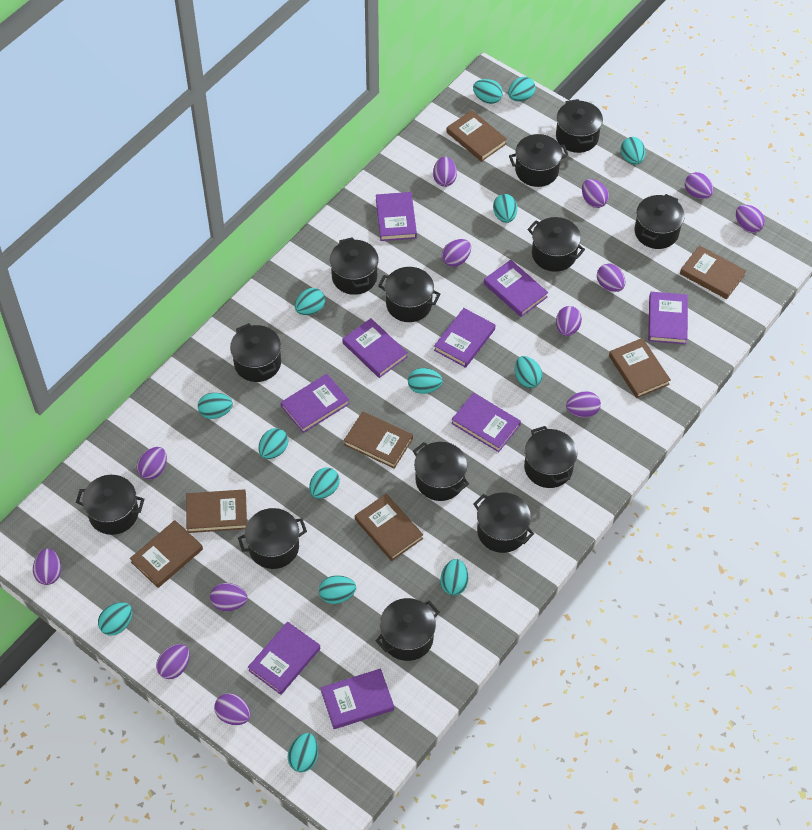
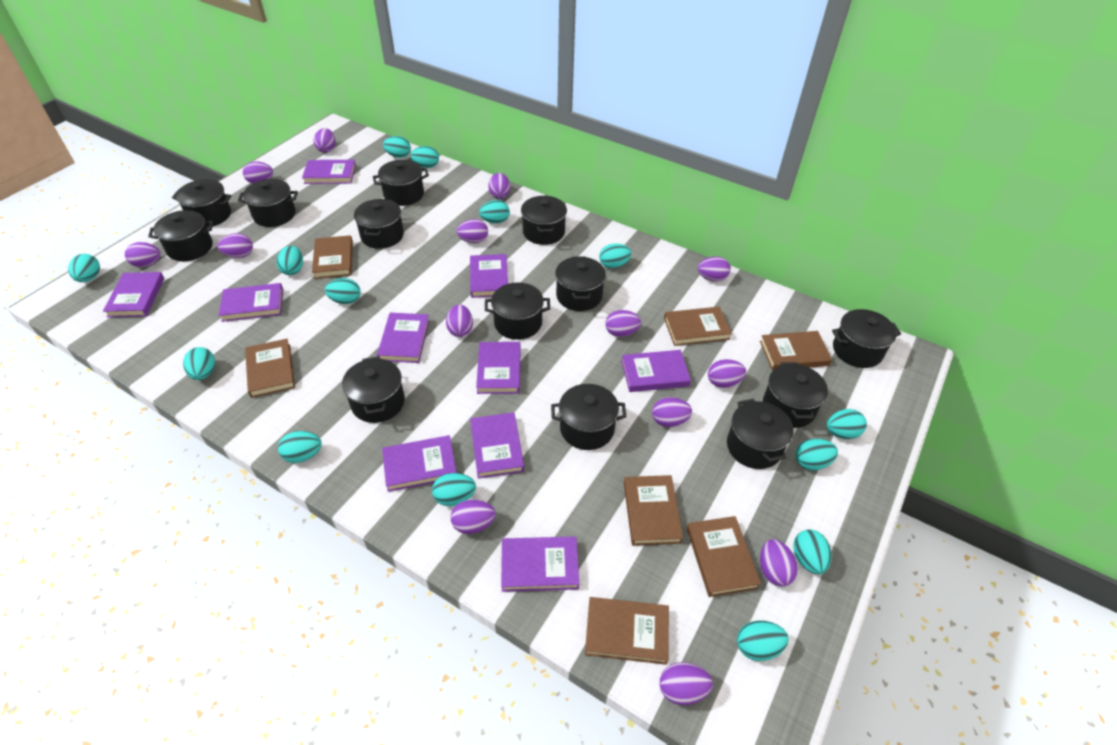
purple book: 9 -> 10
purple egg: 13 -> 14

